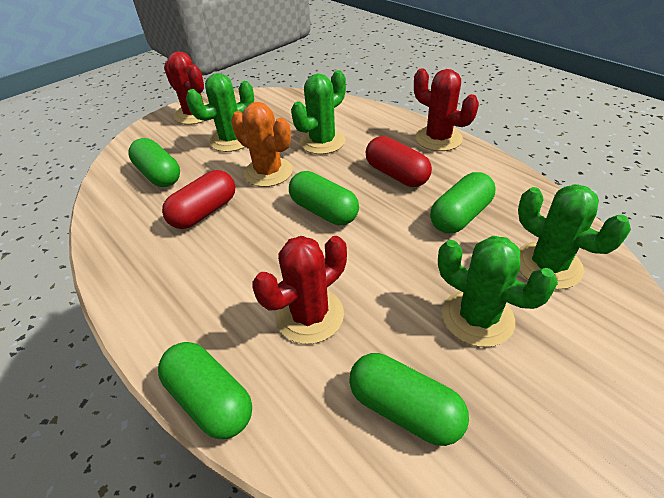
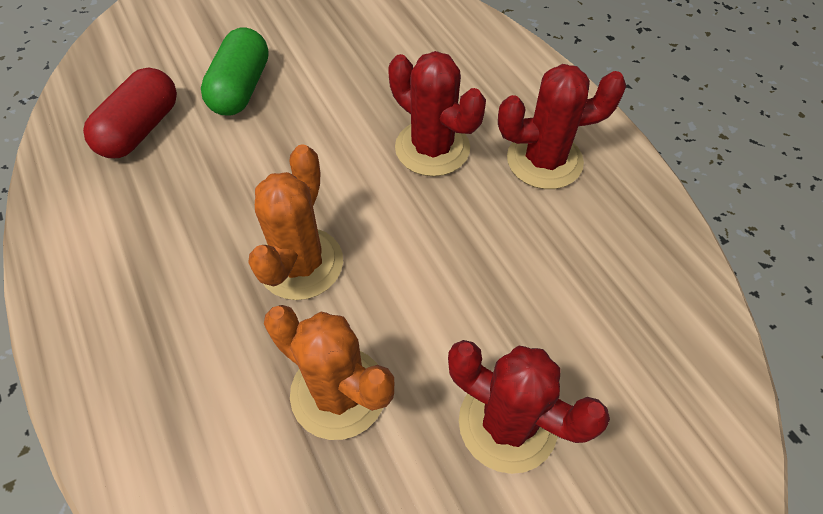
green cactus: 4 -> 0
green capsule: 5 -> 1
orange cactus: 1 -> 2
red capsule: 2 -> 1

